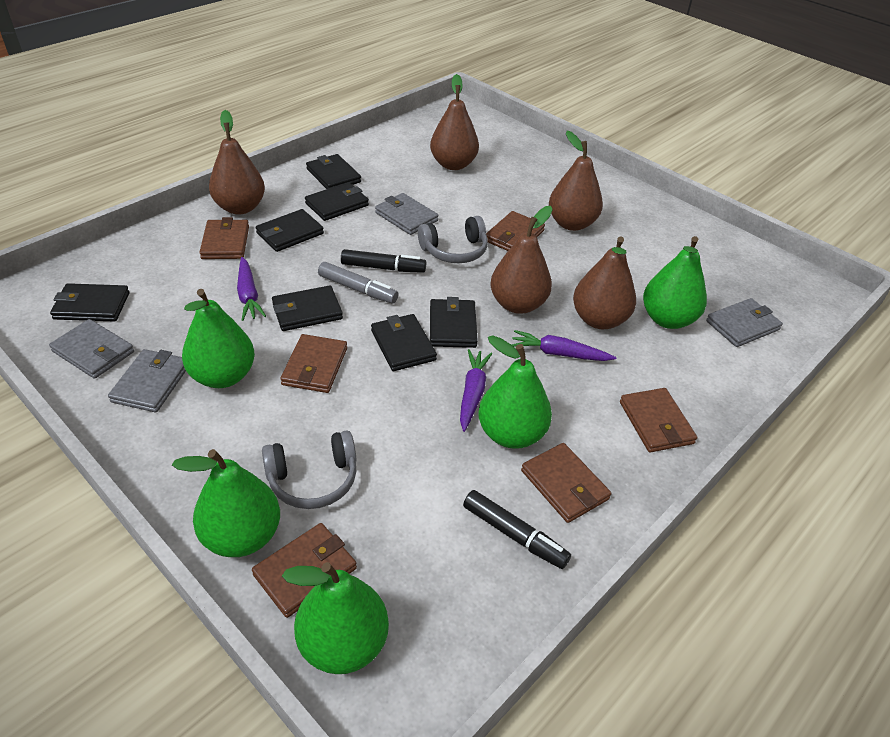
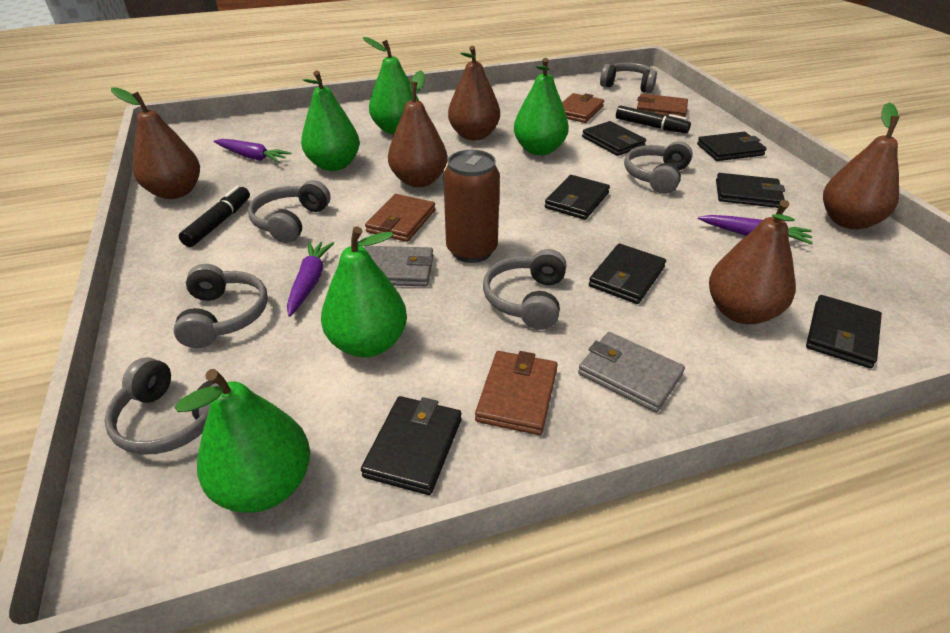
brown can: 0 -> 1
brown wallet: 6 -> 4
grey headphones: 2 -> 6
grey marker: 1 -> 0
grey wallet: 4 -> 2

